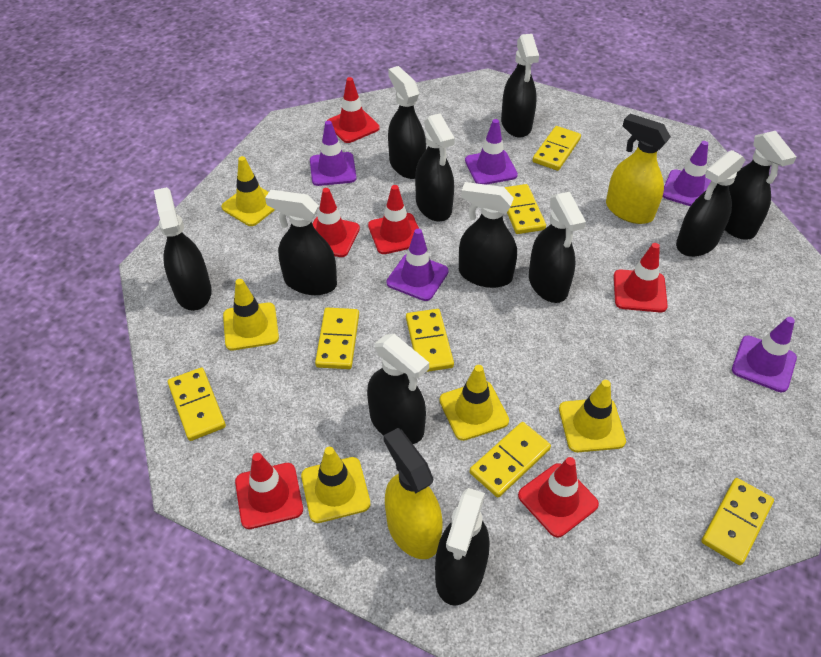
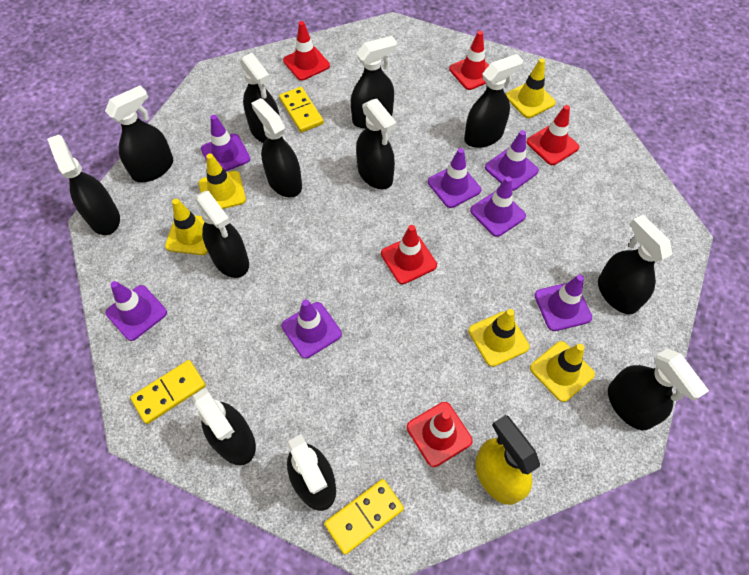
black spray bottle: 11 -> 12
purple traffic cone: 5 -> 7
red traffic cone: 6 -> 5
yellow domino: 7 -> 3
yellow spray bottle: 2 -> 1

